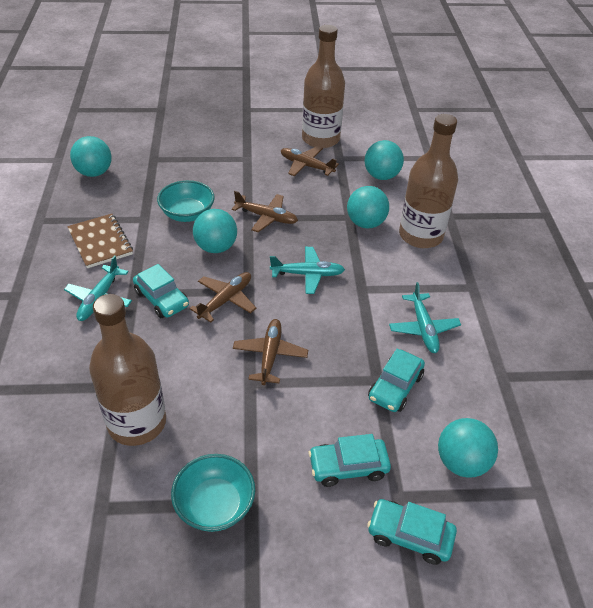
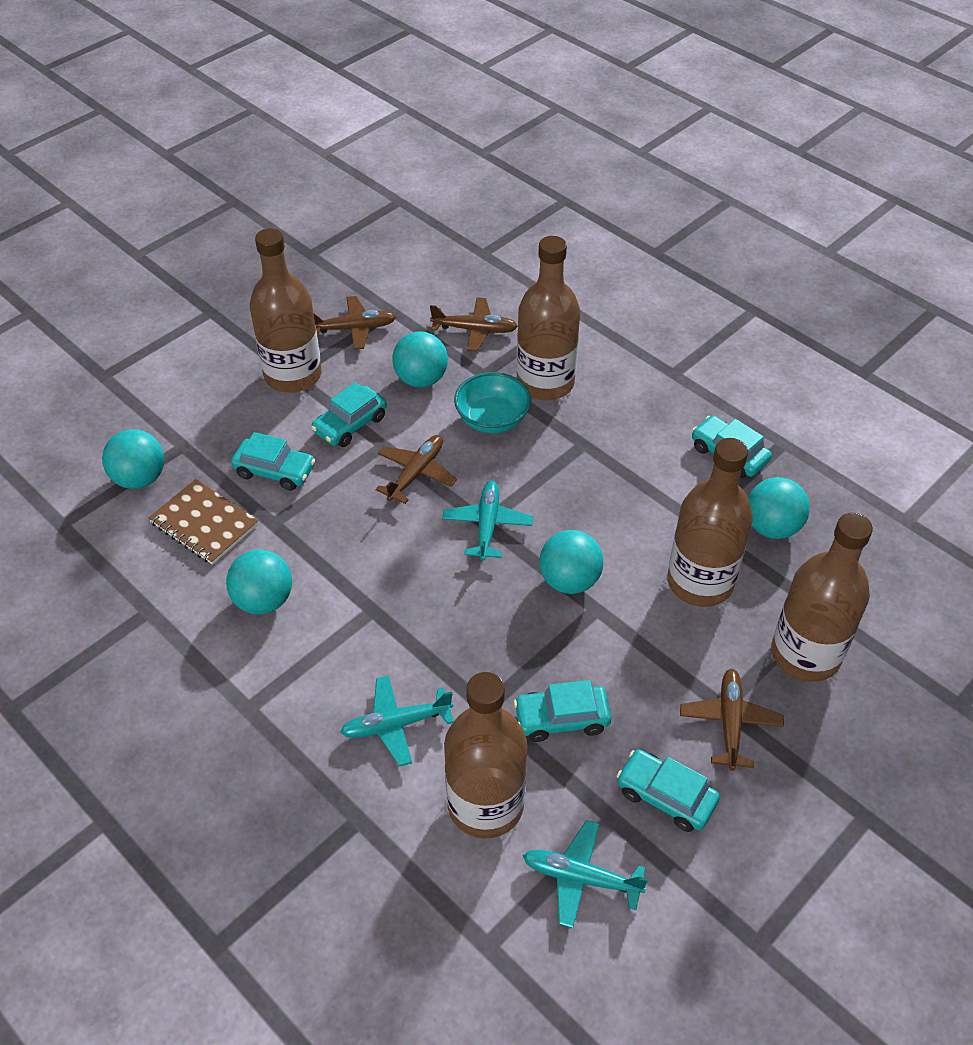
brown bottle: 3 -> 5
turquoise bowl: 2 -> 1
turquoise car: 4 -> 5

